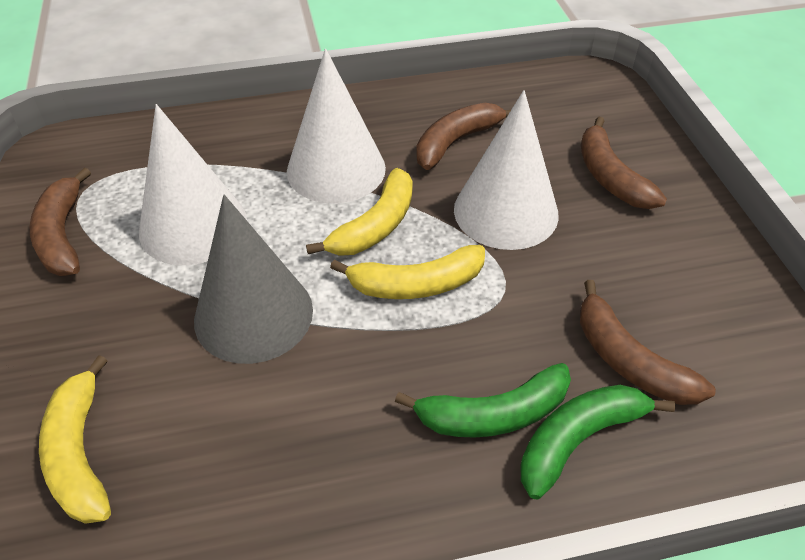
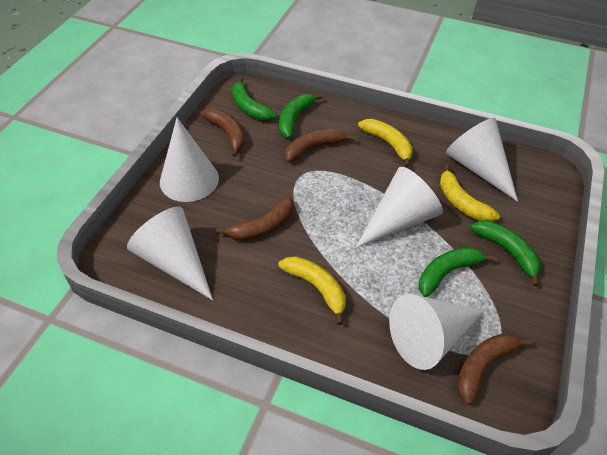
green banana: 2 -> 4
grey cone: 1 -> 0
white cone: 3 -> 5

